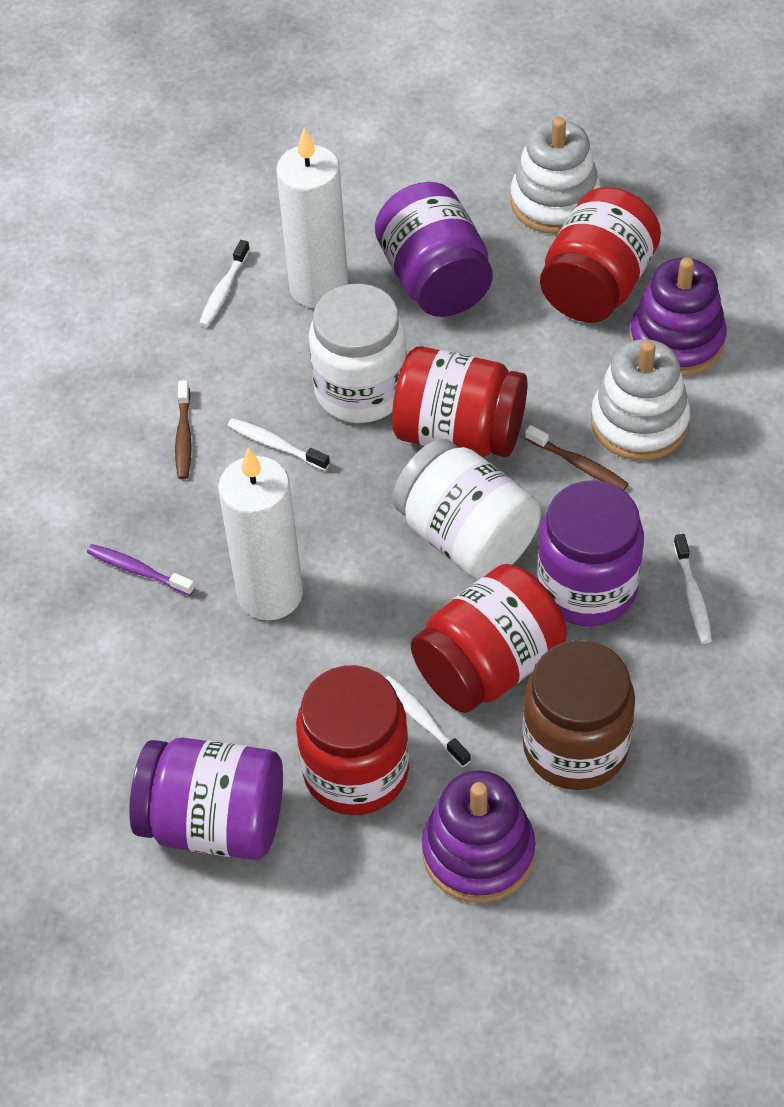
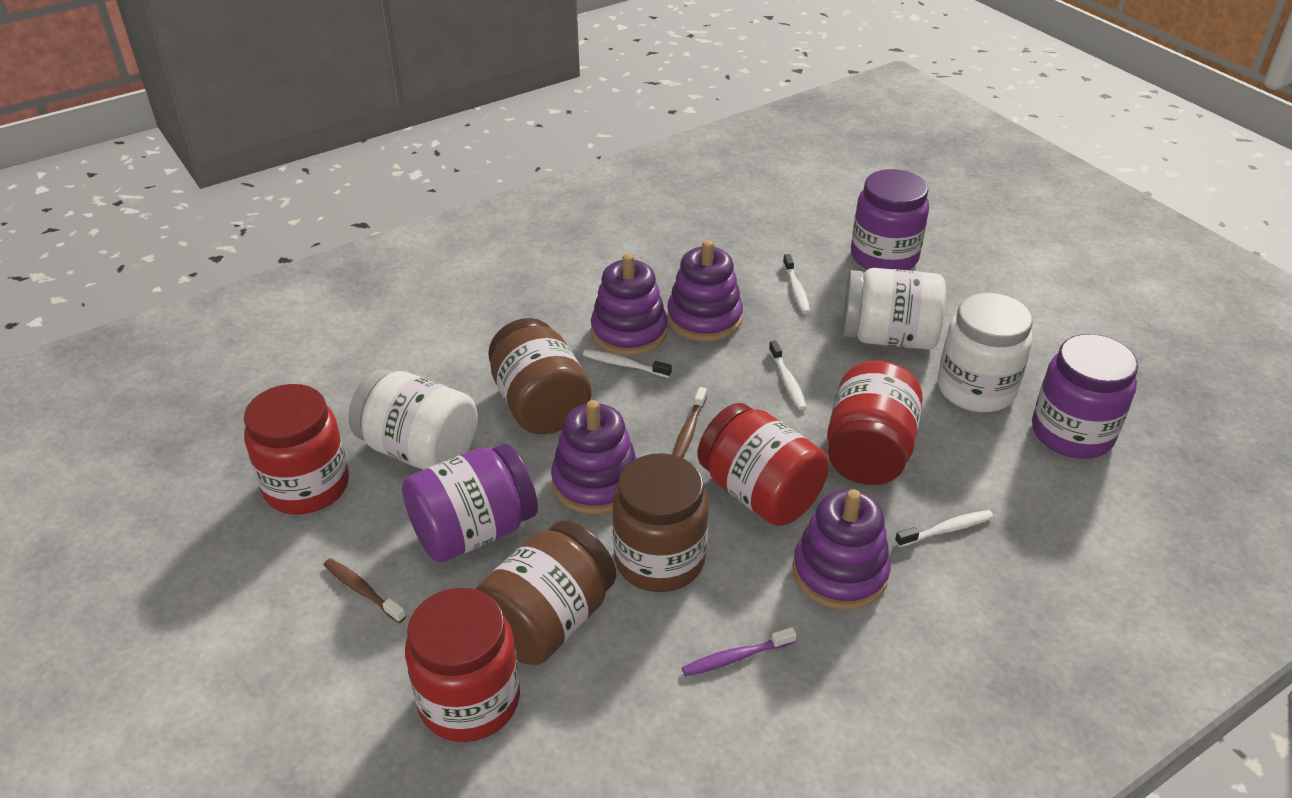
brown jar: 1 -> 3
purple stacking toy: 2 -> 4
white candle: 2 -> 0
white jar: 2 -> 3
white stacking toy: 2 -> 0

